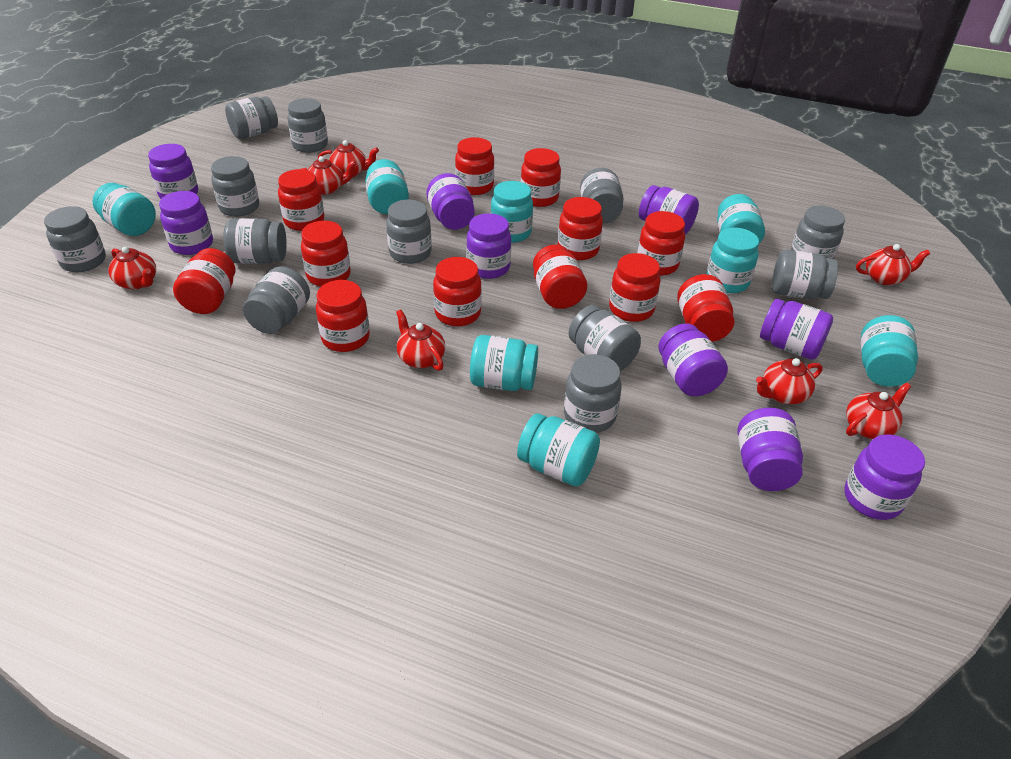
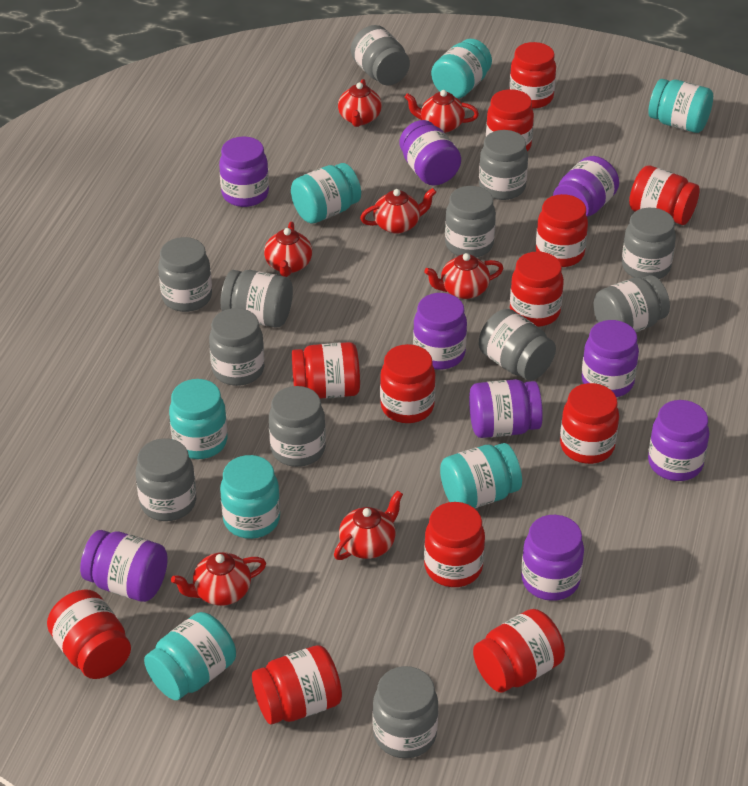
turquoise jar: 8 -> 7

